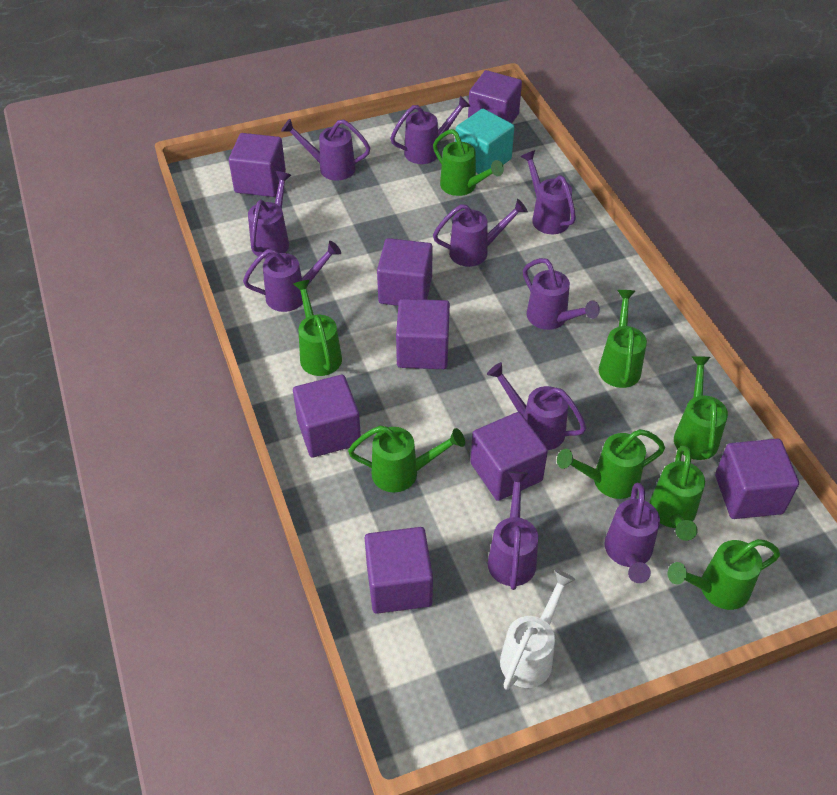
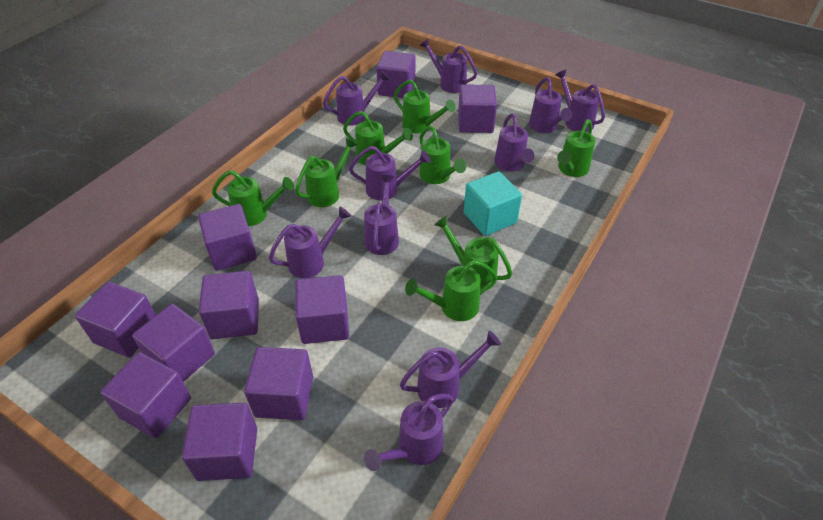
purple cube: 8 -> 10
white watering can: 1 -> 0

